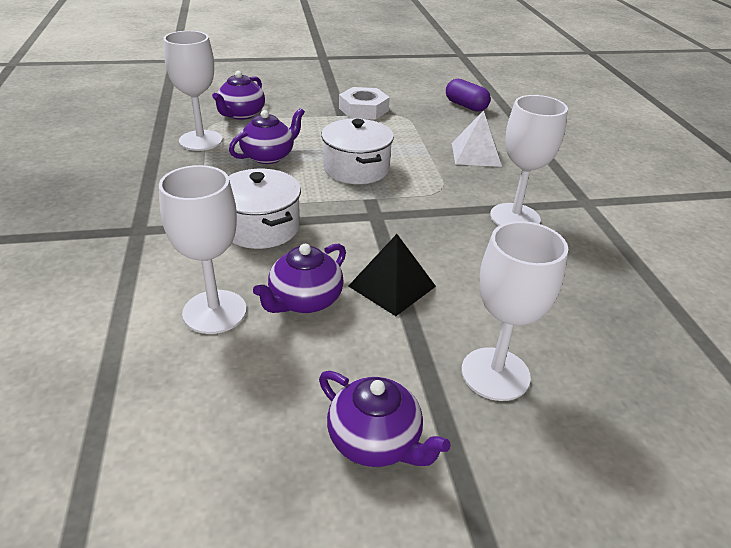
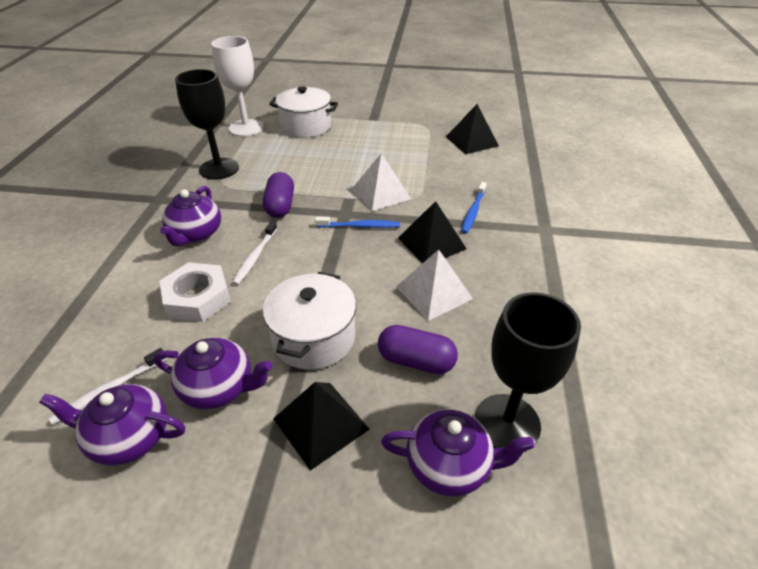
black goblet: 0 -> 2
black pyramid: 1 -> 3
blue toothbrush: 0 -> 2
purple capsule: 1 -> 2
white goblet: 4 -> 1
white pyramid: 1 -> 2
white toothbrush: 0 -> 2

